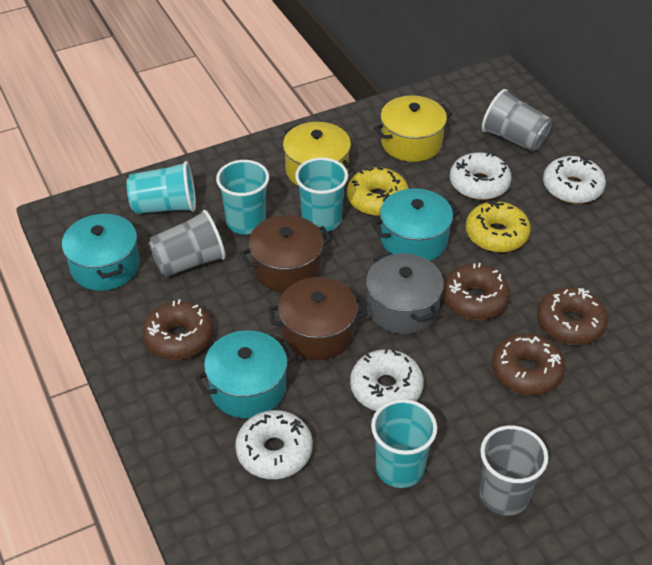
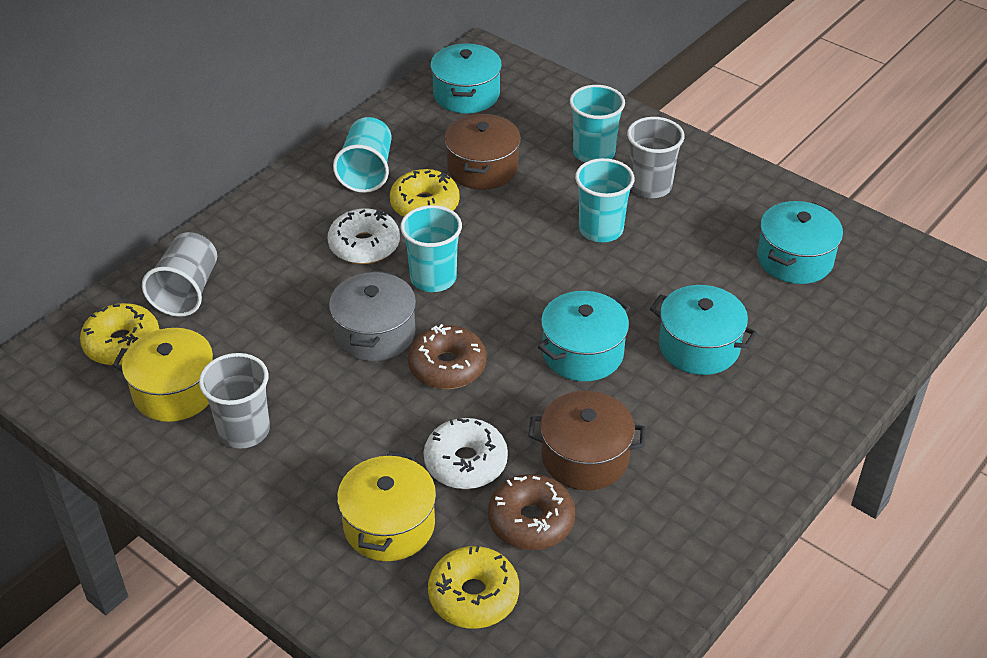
brown donut: 4 -> 2
turquoise pot: 3 -> 4
white donut: 4 -> 2
yellow donut: 2 -> 3

